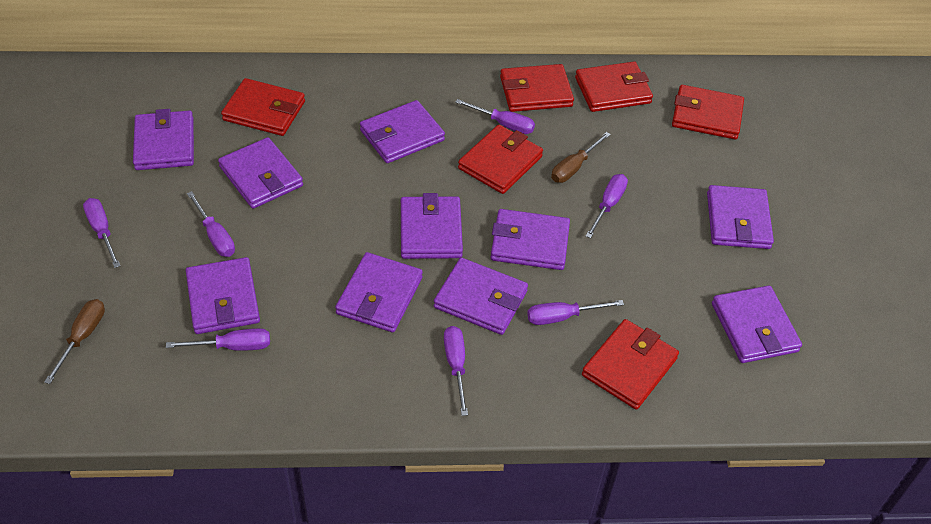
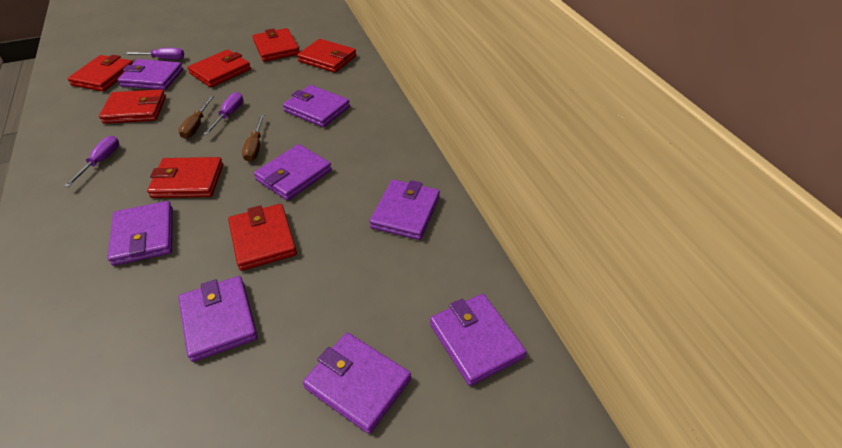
purple screwdriver: 7 -> 3
purple wallet: 10 -> 8
red wallet: 6 -> 7

